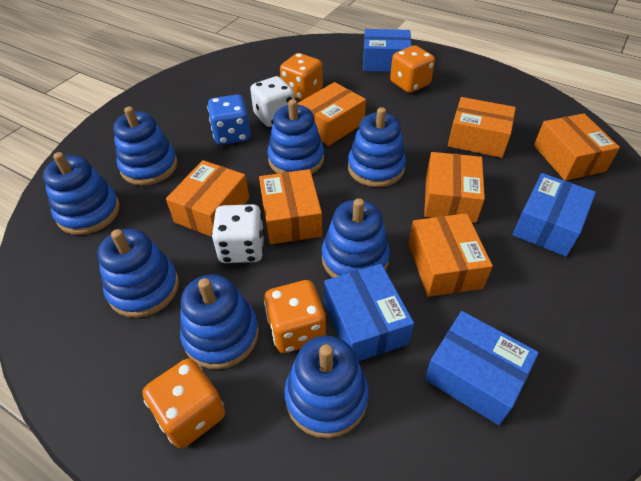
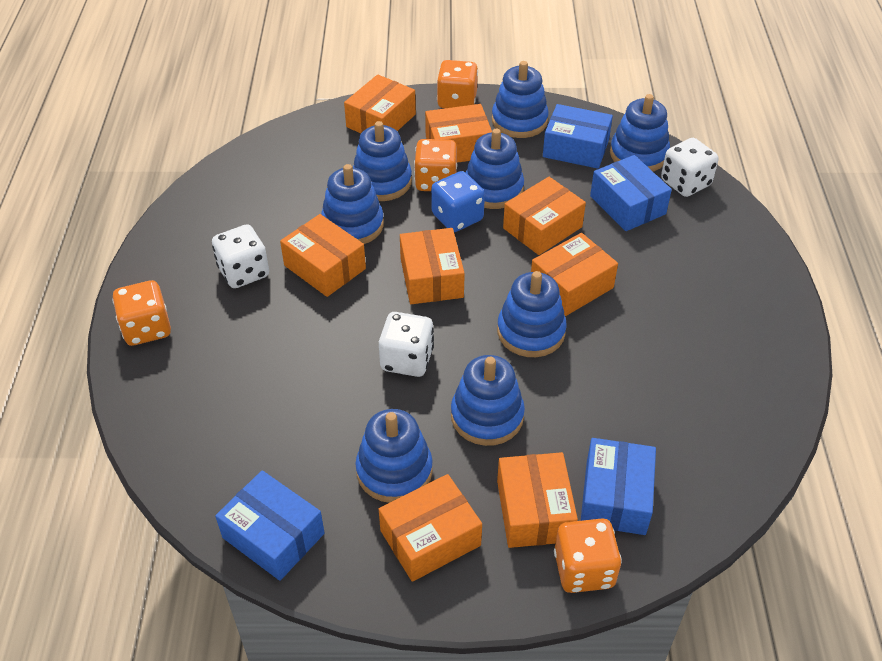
orange box: 7 -> 8
white dice: 2 -> 3

